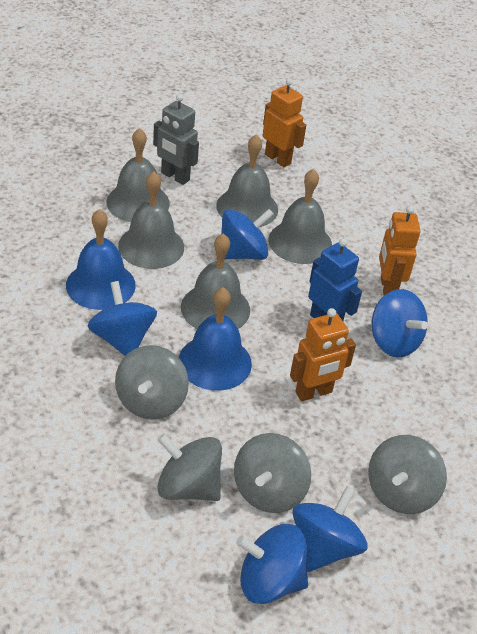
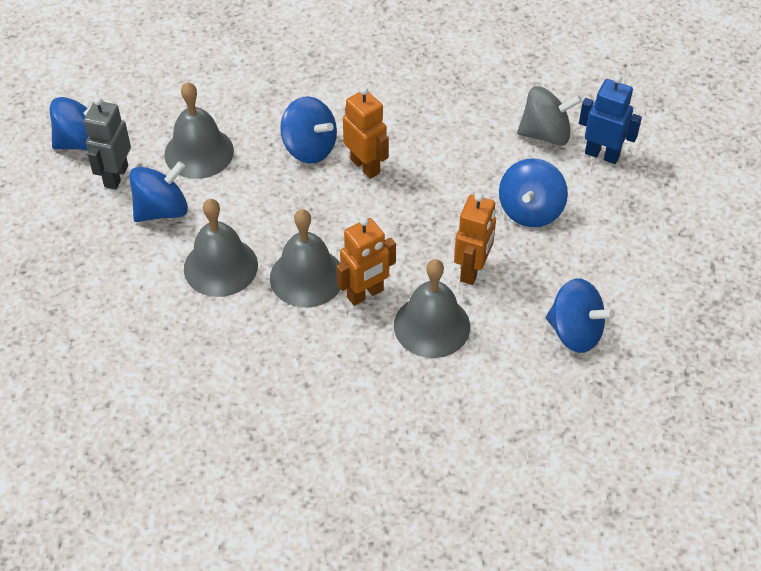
blue bell: 2 -> 0
grey bell: 5 -> 4
grey spinning top: 4 -> 1

